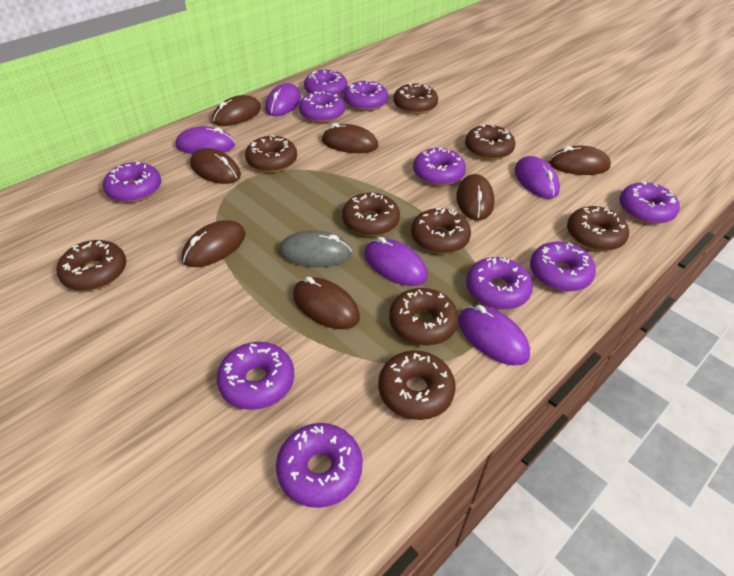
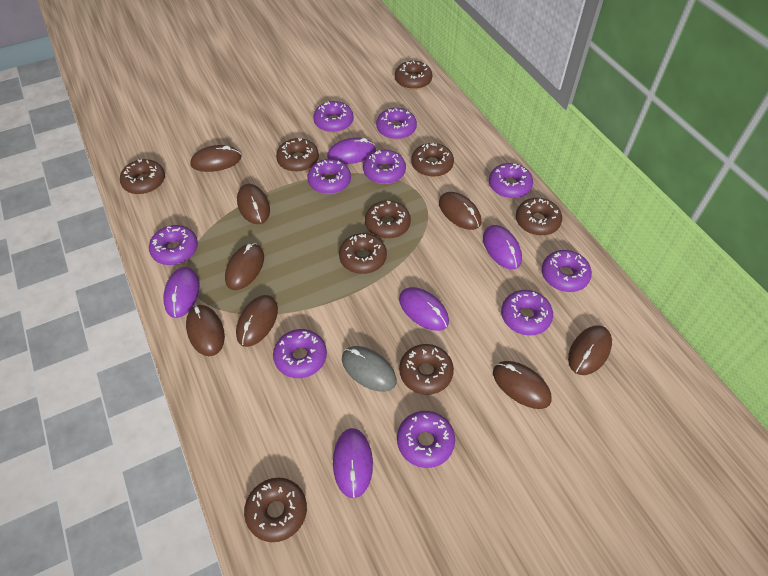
brown mouse: 7 -> 8

